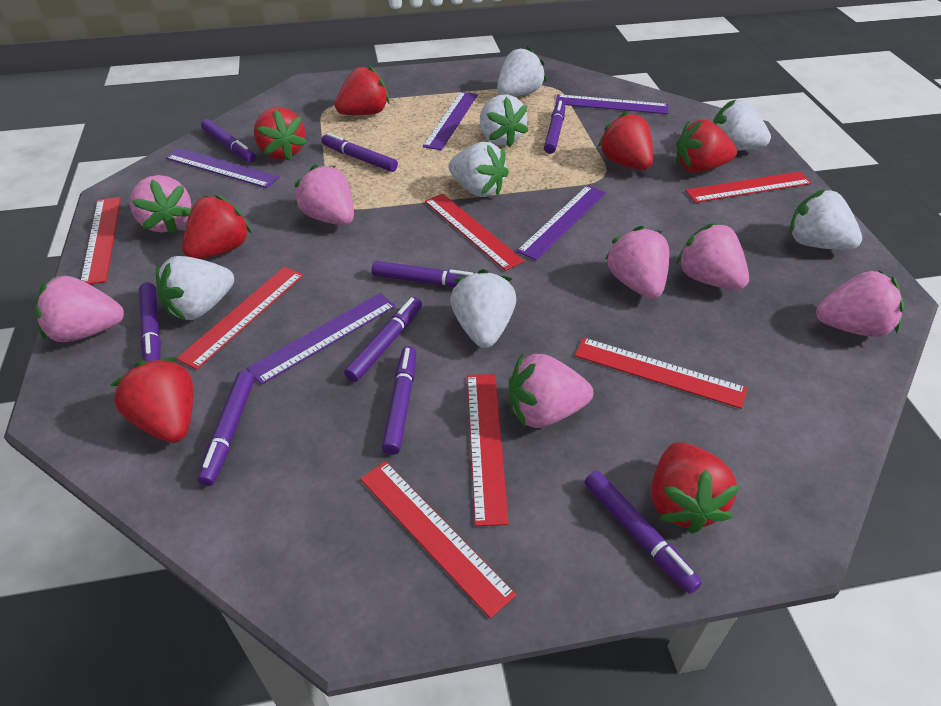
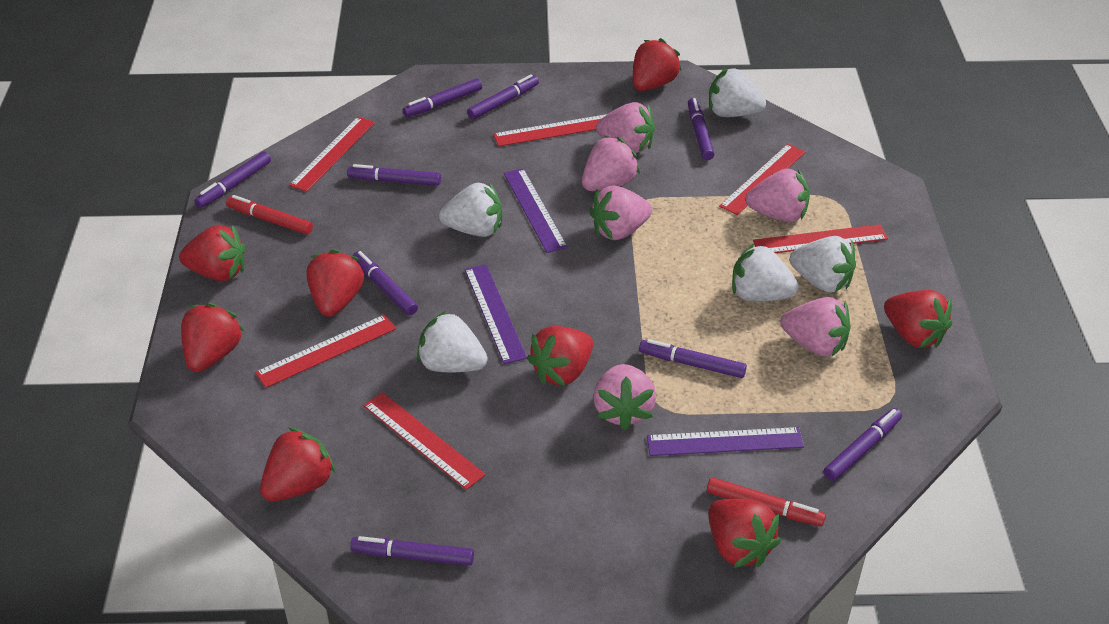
pink strawberry: 7 -> 6
purple ruler: 5 -> 3
red marker: 0 -> 2
red ruler: 7 -> 6
red strawberry: 7 -> 8
white strawberry: 7 -> 5

